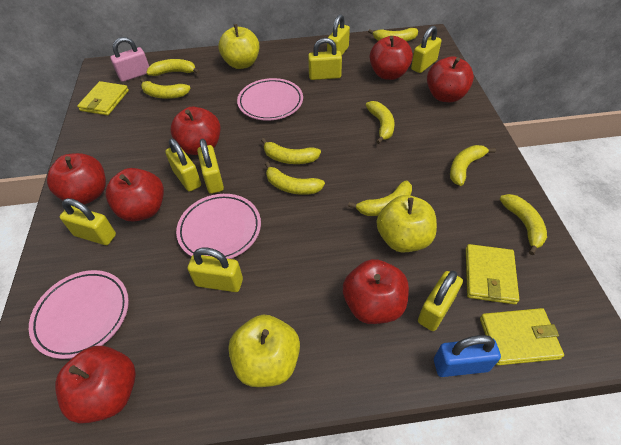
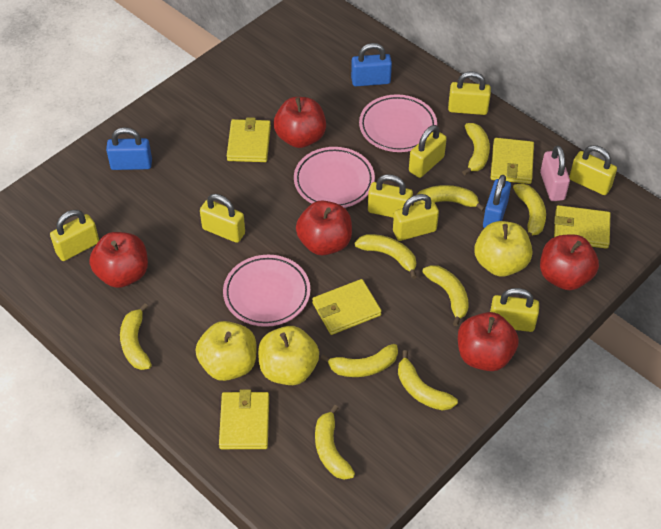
blue padlock: 1 -> 3
red apple: 7 -> 5
yellow wallet: 3 -> 5

